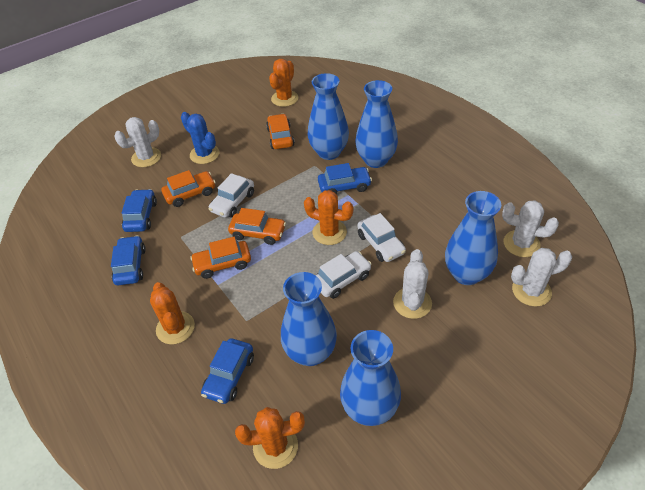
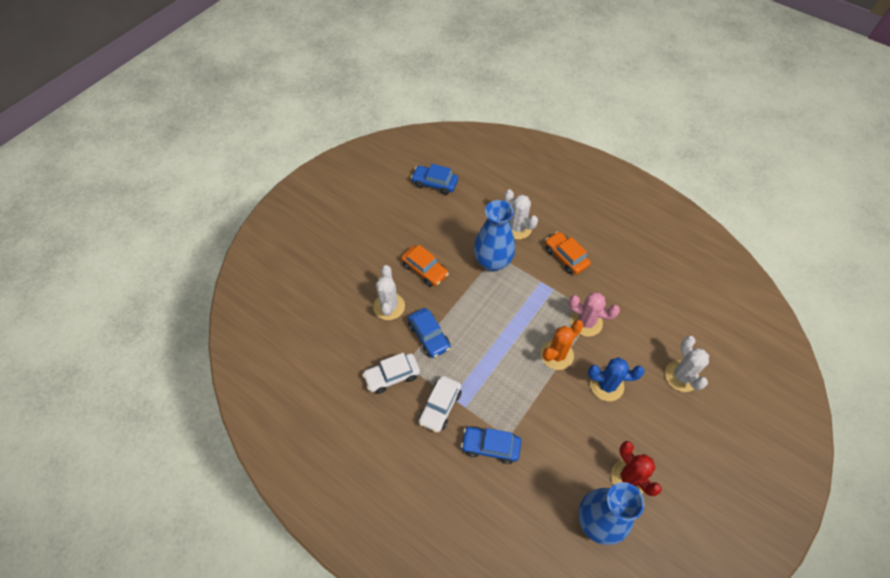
blue car: 4 -> 3
blue vase: 5 -> 2
orange cactus: 4 -> 1
orange car: 4 -> 2
pink cactus: 0 -> 1
red cactus: 0 -> 1
white cactus: 4 -> 3
white car: 3 -> 2

